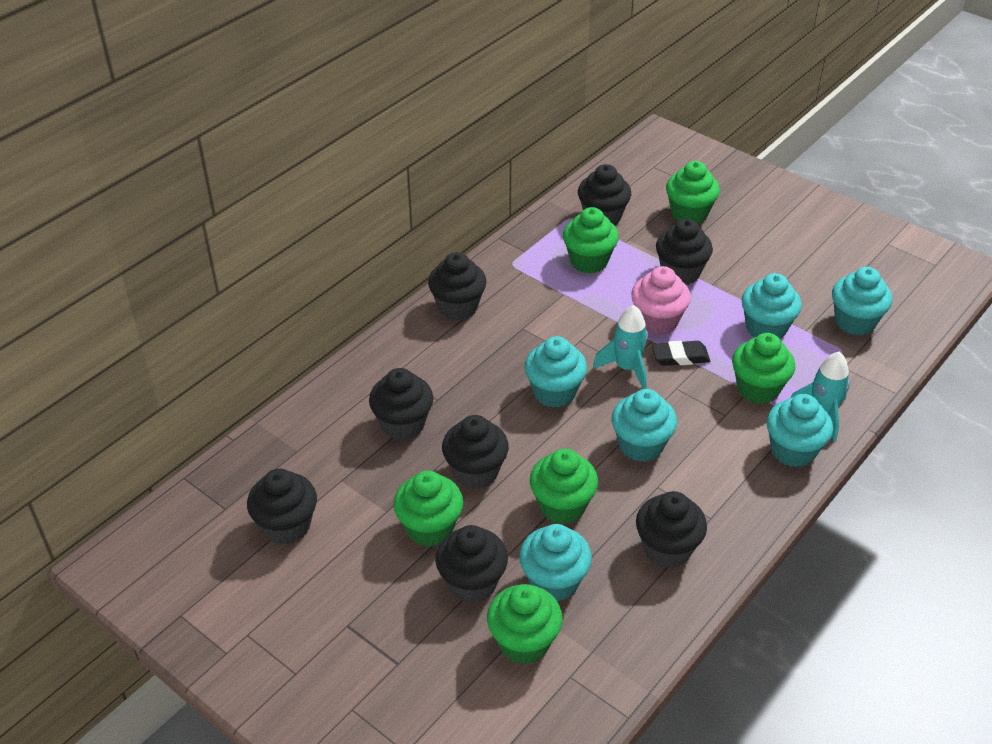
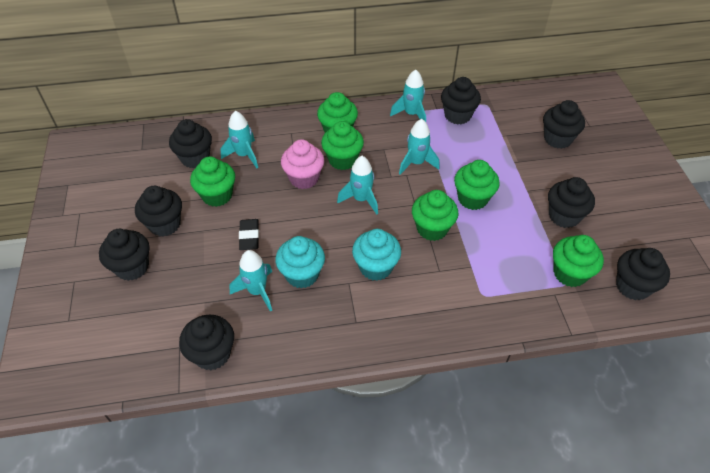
turquoise cupcake: 6 -> 2
turquoise rocket: 2 -> 5

